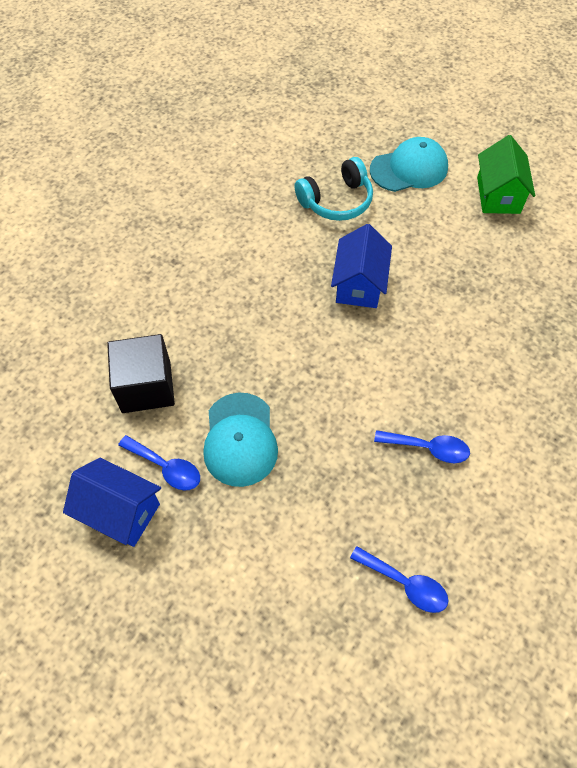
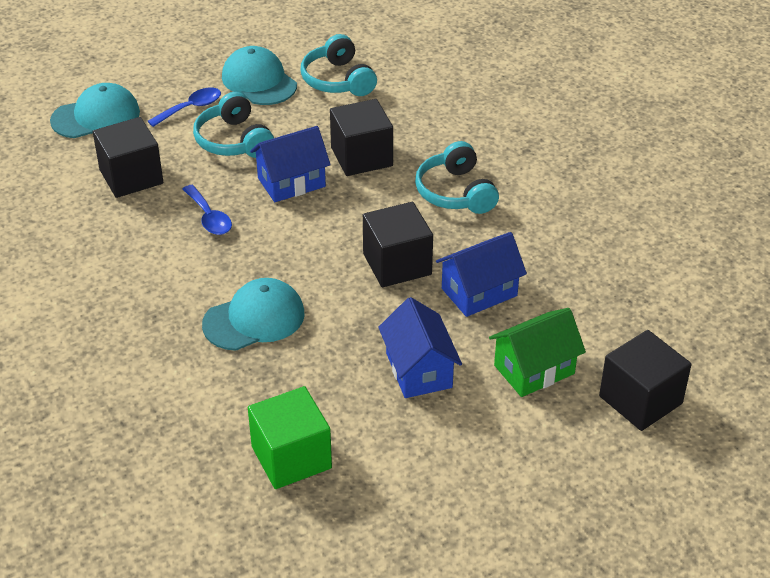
black cube: 1 -> 4
blue house: 2 -> 3
blue spoon: 3 -> 2
green cube: 0 -> 1
turquoise cap: 2 -> 3
turquoise headphones: 1 -> 3

